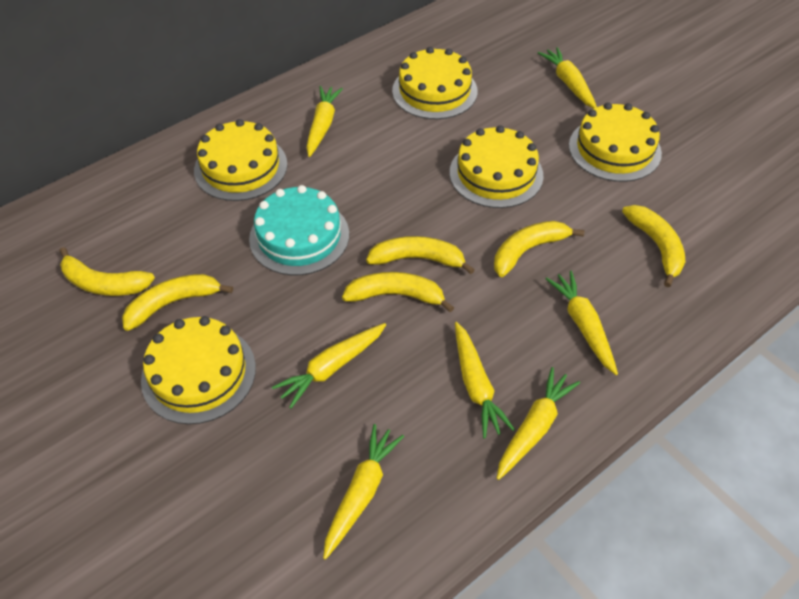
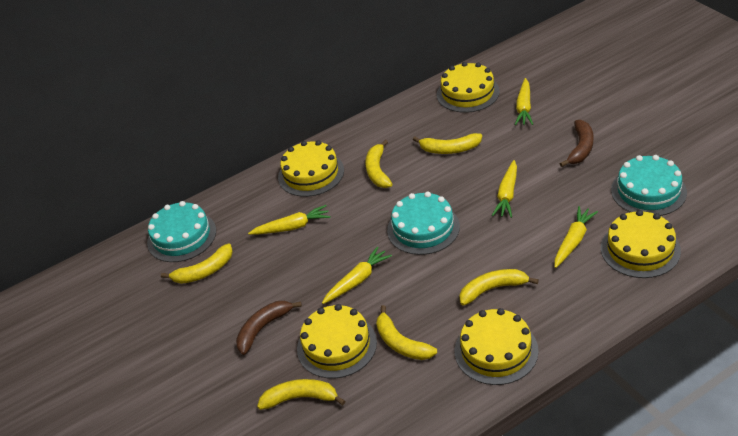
brown banana: 0 -> 2
turquoise cake: 1 -> 3
yellow carrot: 7 -> 5

